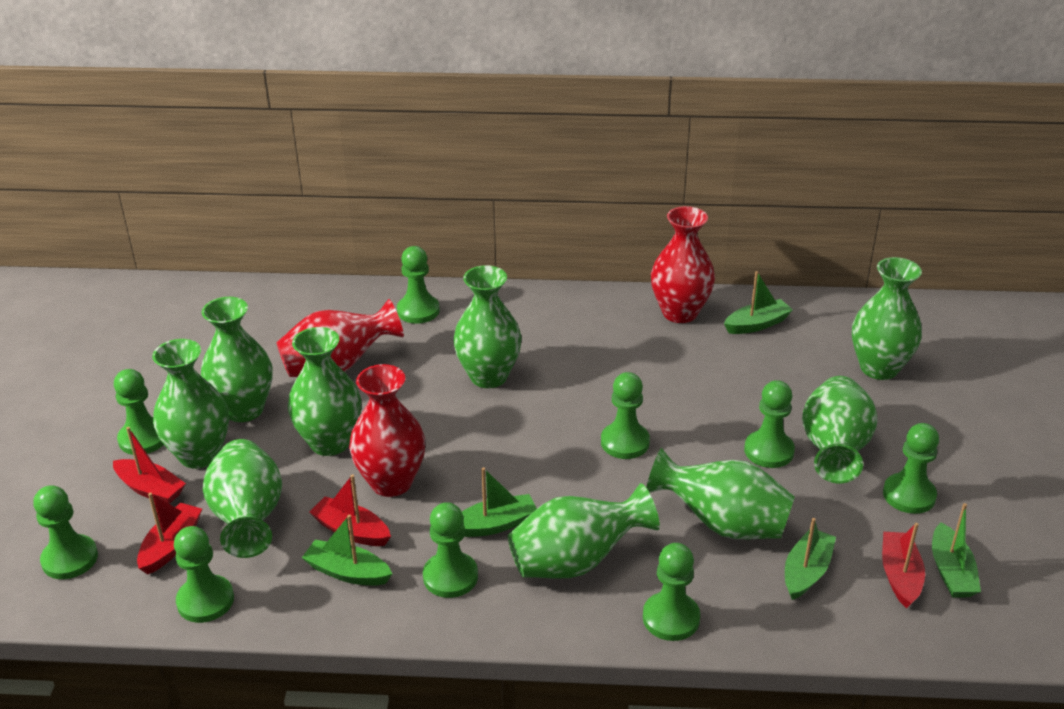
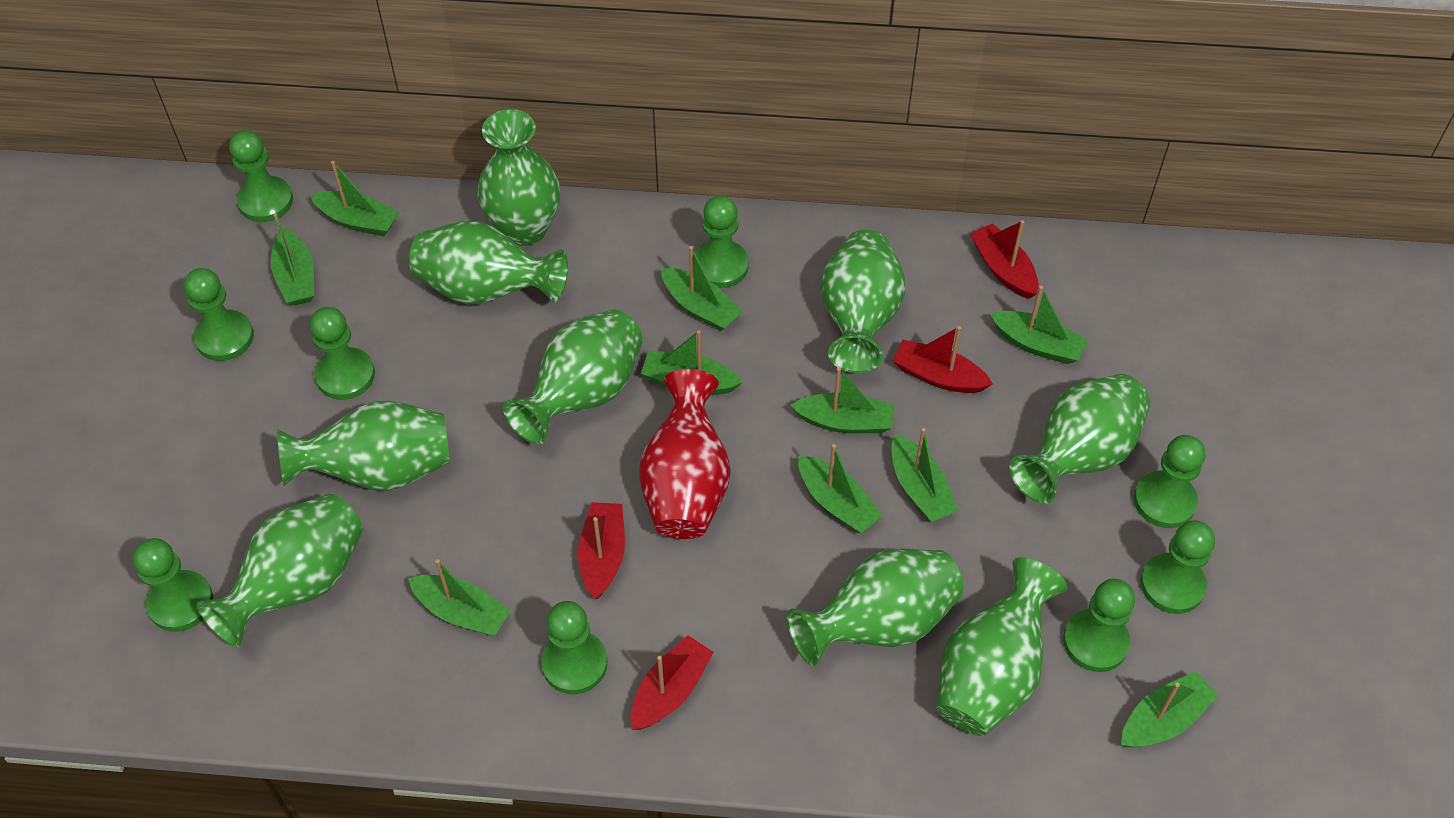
green boat: 5 -> 10
red vase: 3 -> 1

